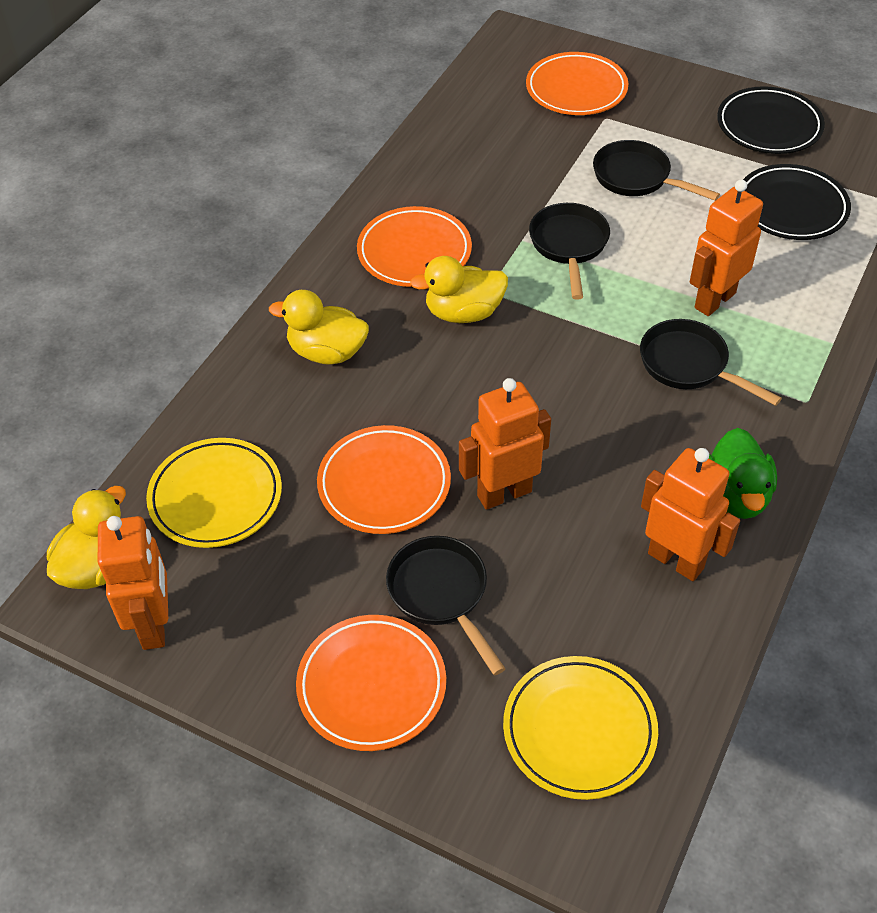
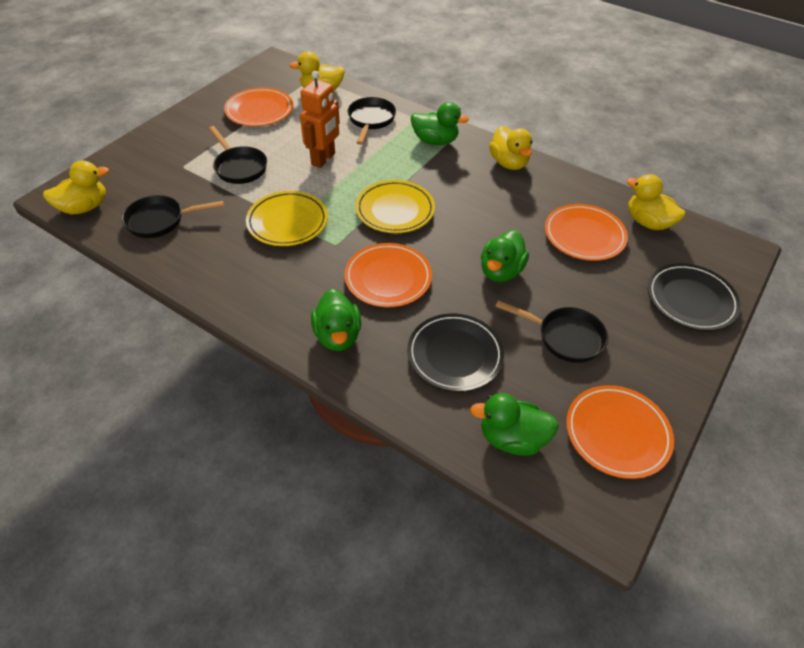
green duck: 1 -> 4
orange robot: 4 -> 1
yellow duck: 3 -> 4

